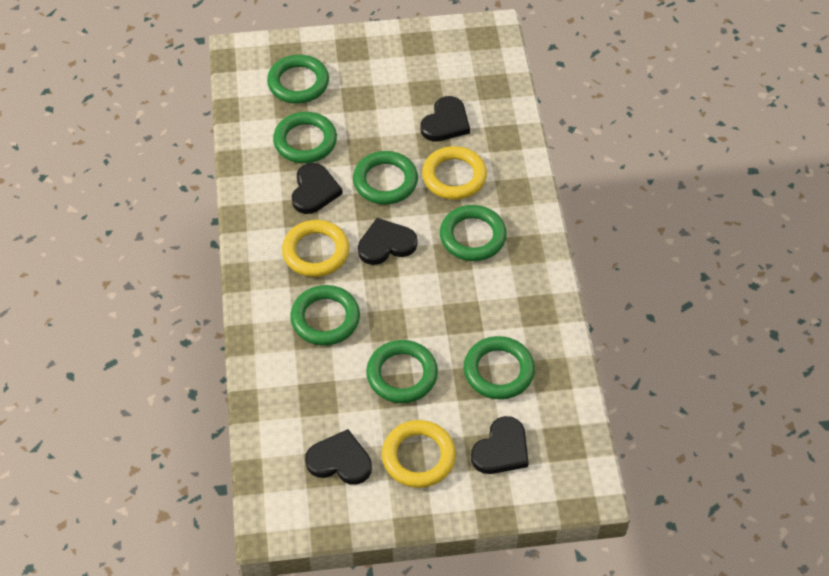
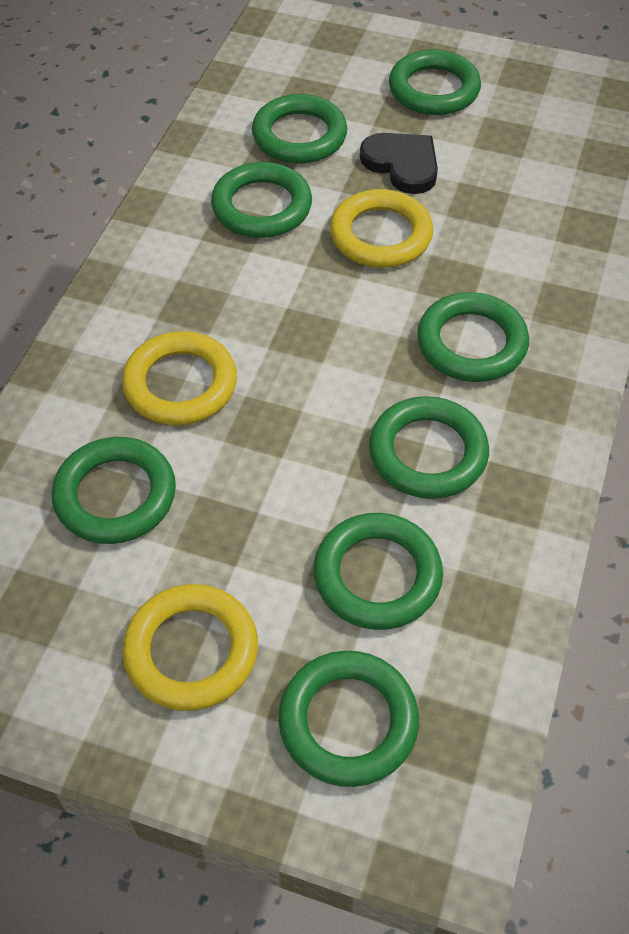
black heart: 5 -> 1
green ring: 7 -> 8

